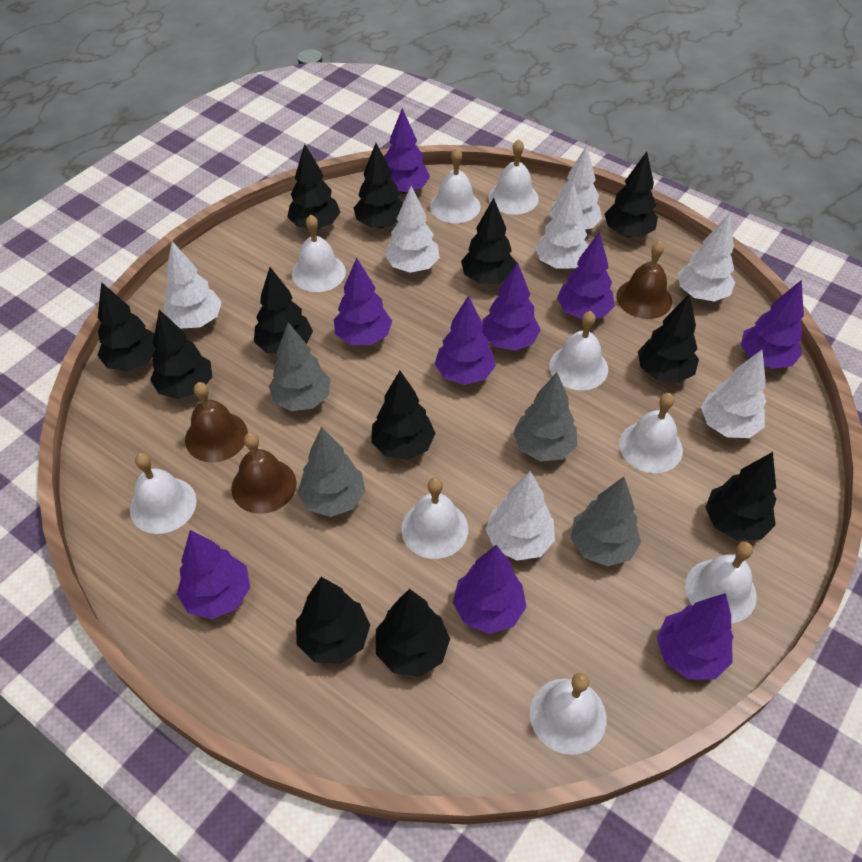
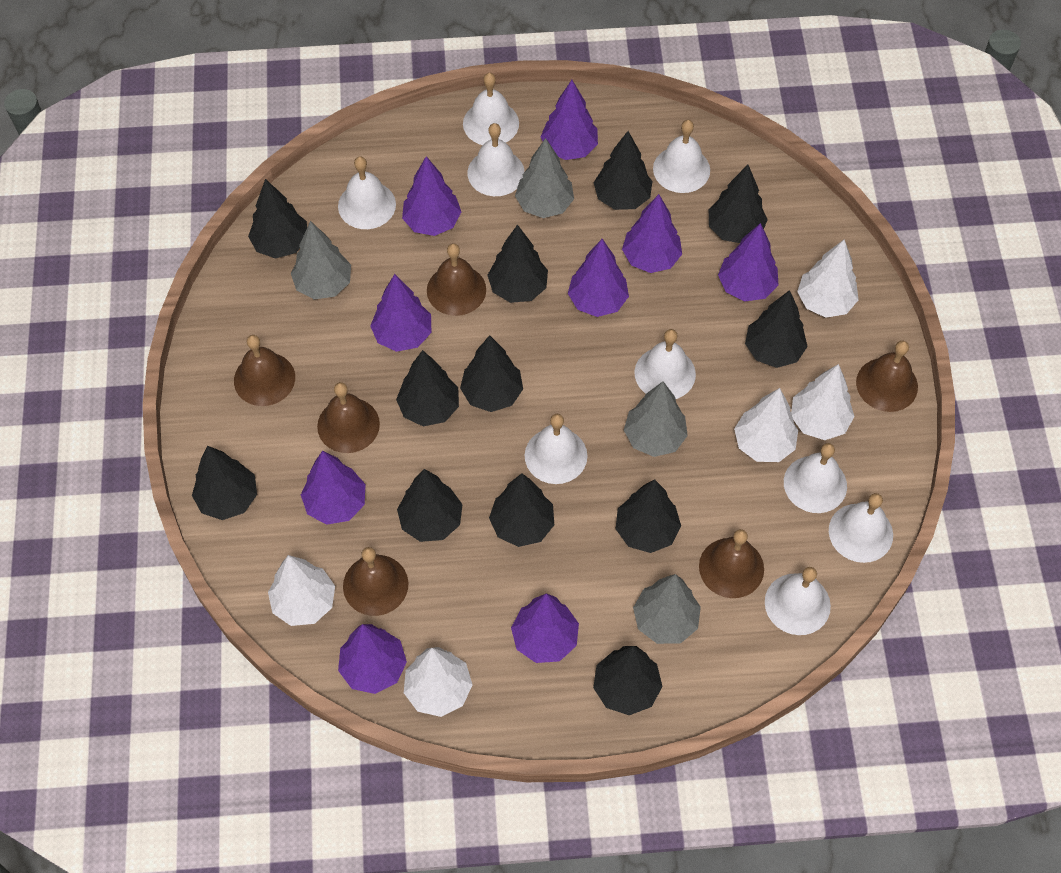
brown bell: 3 -> 6
white tree: 7 -> 5

